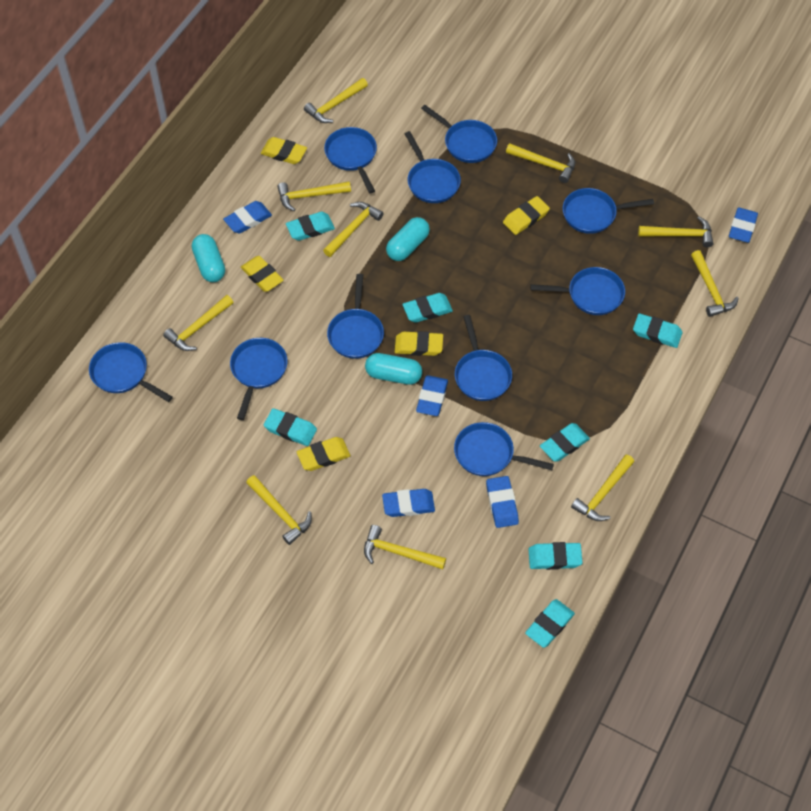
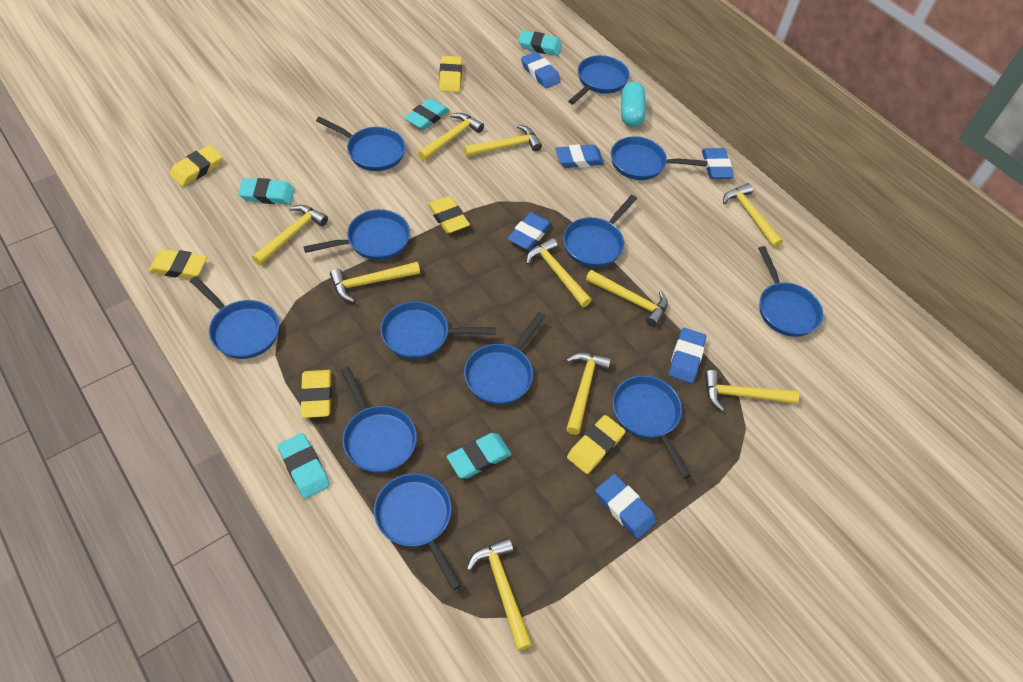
blue eraser: 5 -> 6
blue pan: 10 -> 12
turquoise capsule: 3 -> 1
turquoise eraser: 7 -> 5
yellow eraser: 5 -> 6

